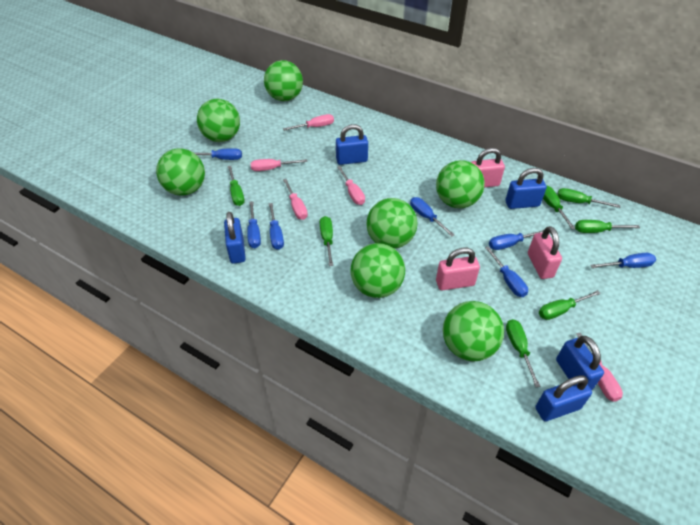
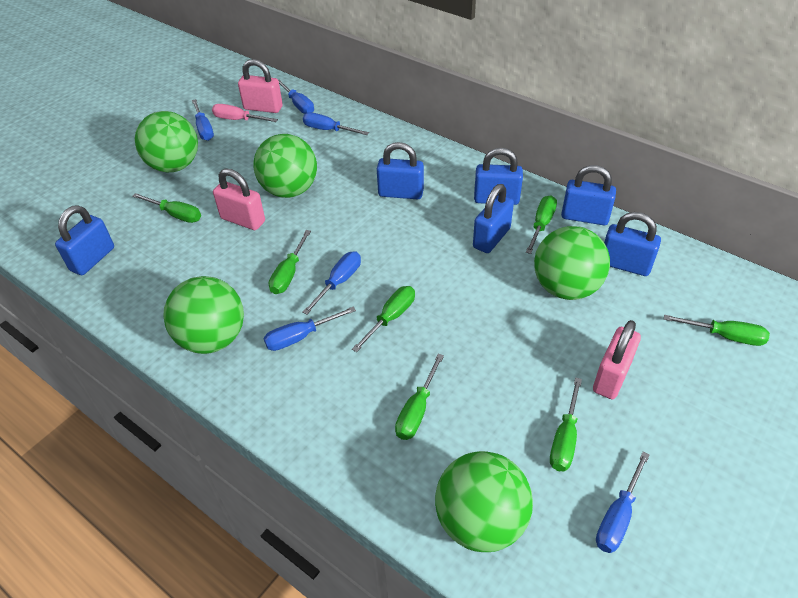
blue padlock: 5 -> 6
blue screwdriver: 7 -> 6
green ball: 7 -> 5
pink screwdriver: 5 -> 1

